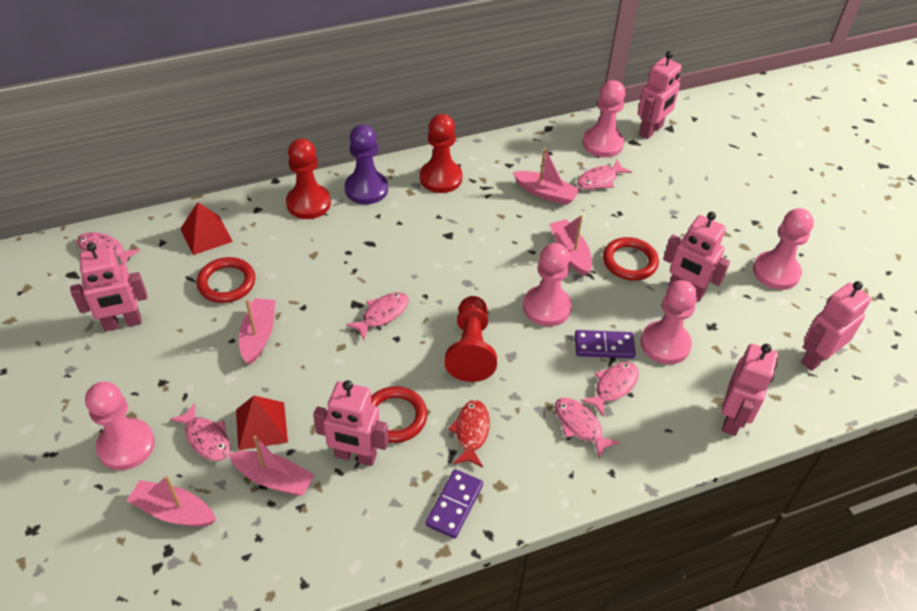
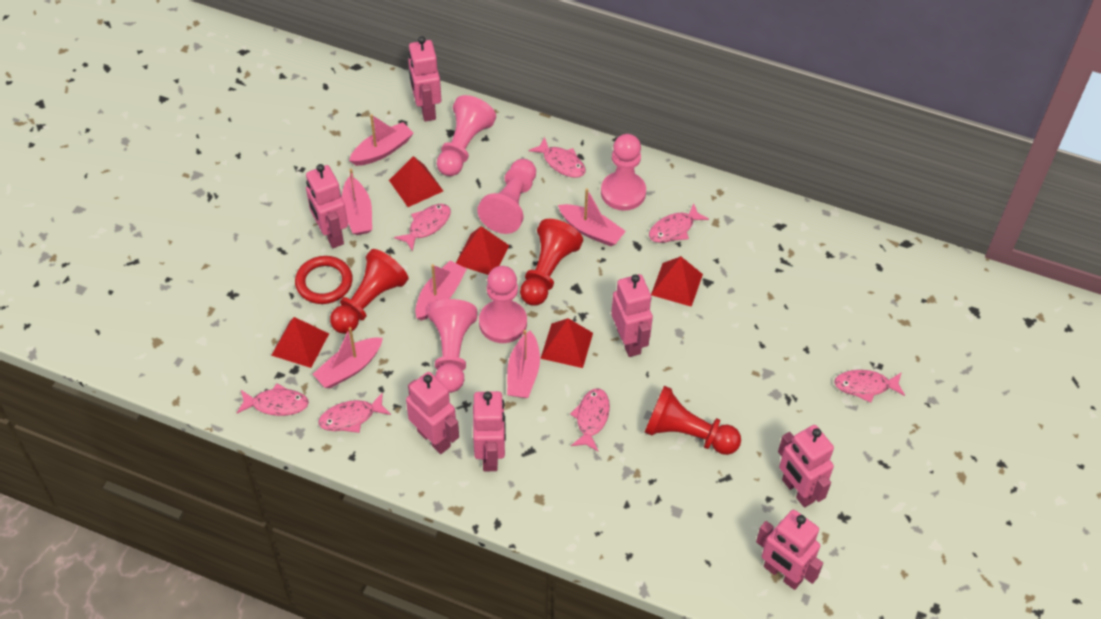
pink boat: 5 -> 6
pink fish: 6 -> 7
pink robot: 6 -> 7
purple domino: 2 -> 0
purple pawn: 1 -> 0
red fish: 1 -> 0
red pyramid: 2 -> 5
red ring: 3 -> 1

